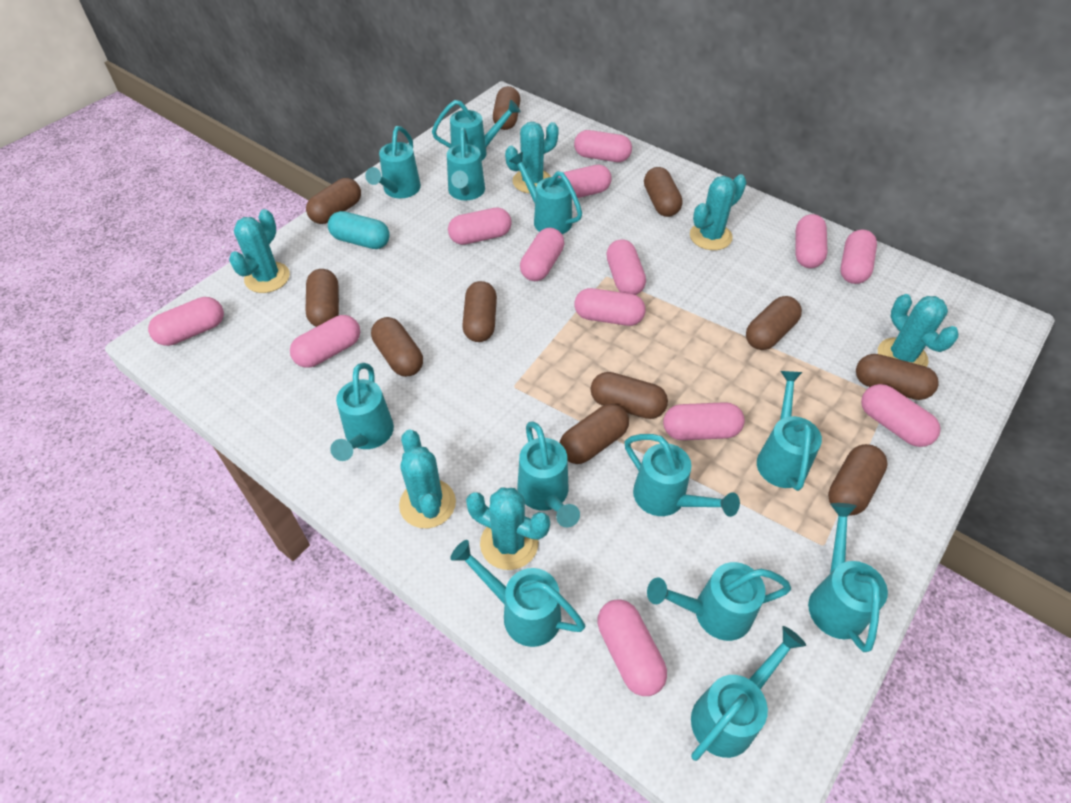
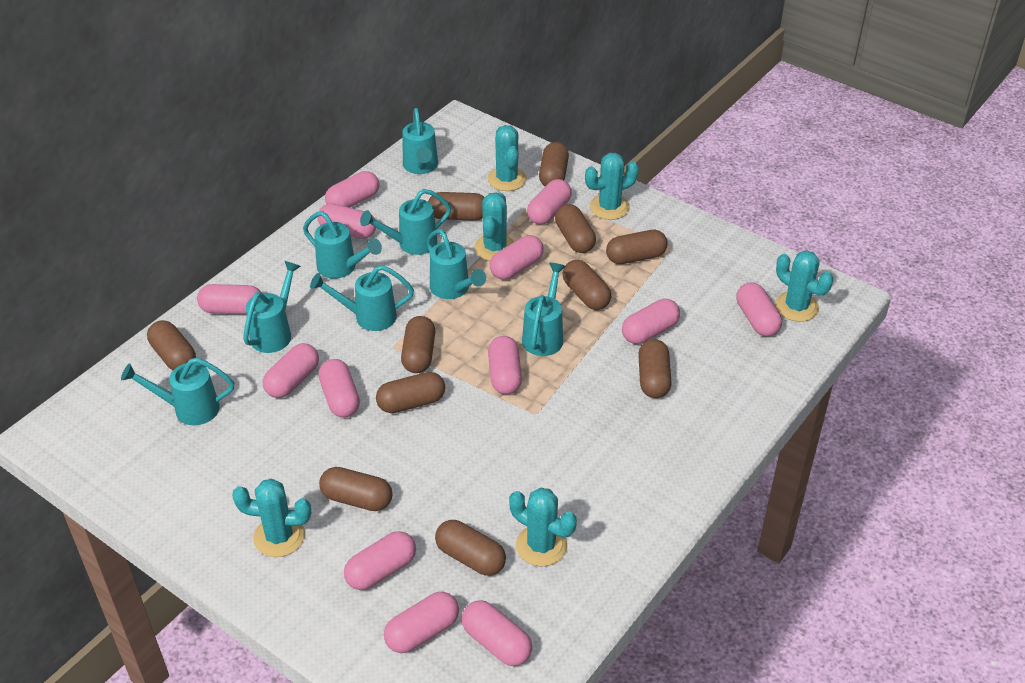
turquoise capsule: 1 -> 0
turquoise watering can: 12 -> 8

